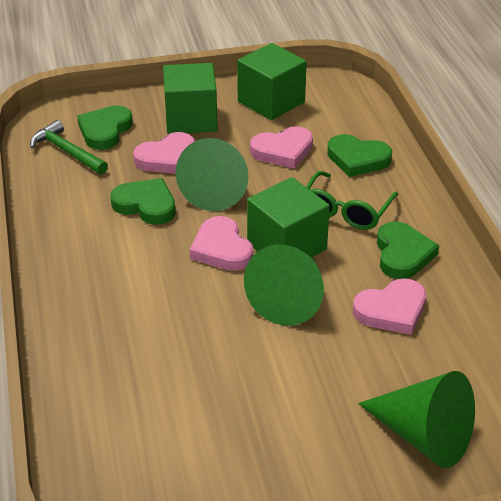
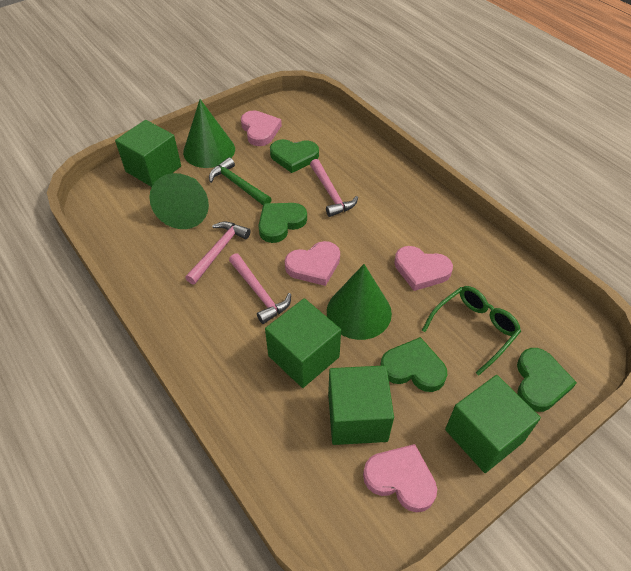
green cube: 3 -> 4
pink hammer: 0 -> 3

